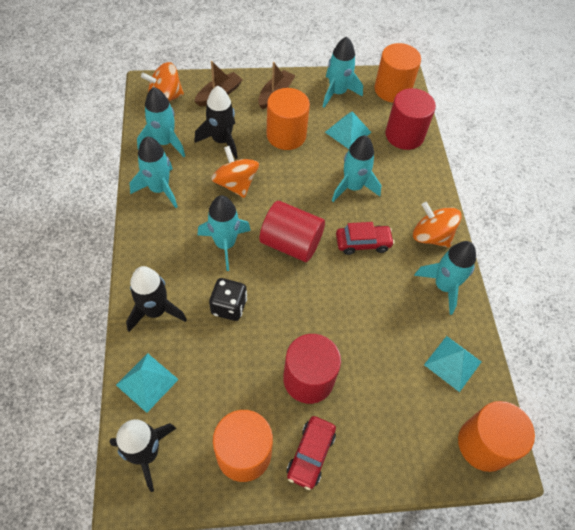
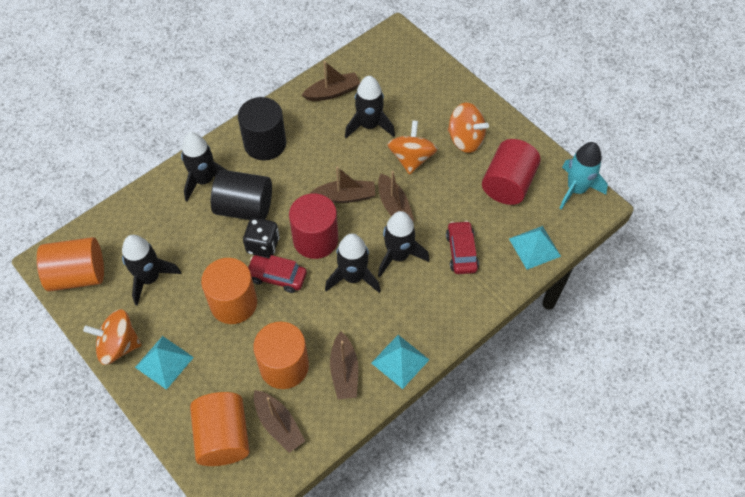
black cylinder: 0 -> 2
black rocket: 3 -> 5
brown boat: 2 -> 5
red cylinder: 3 -> 2
turquoise rocket: 6 -> 1

